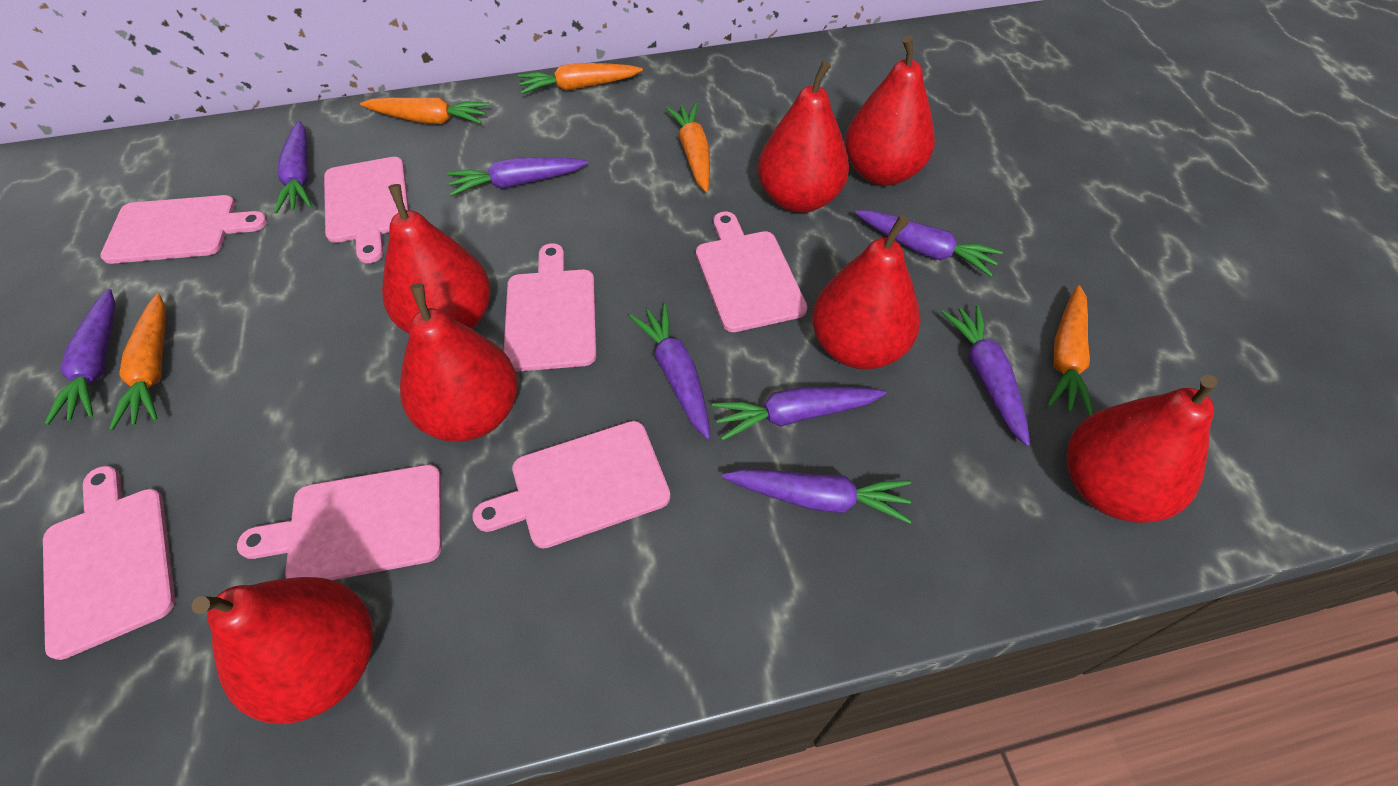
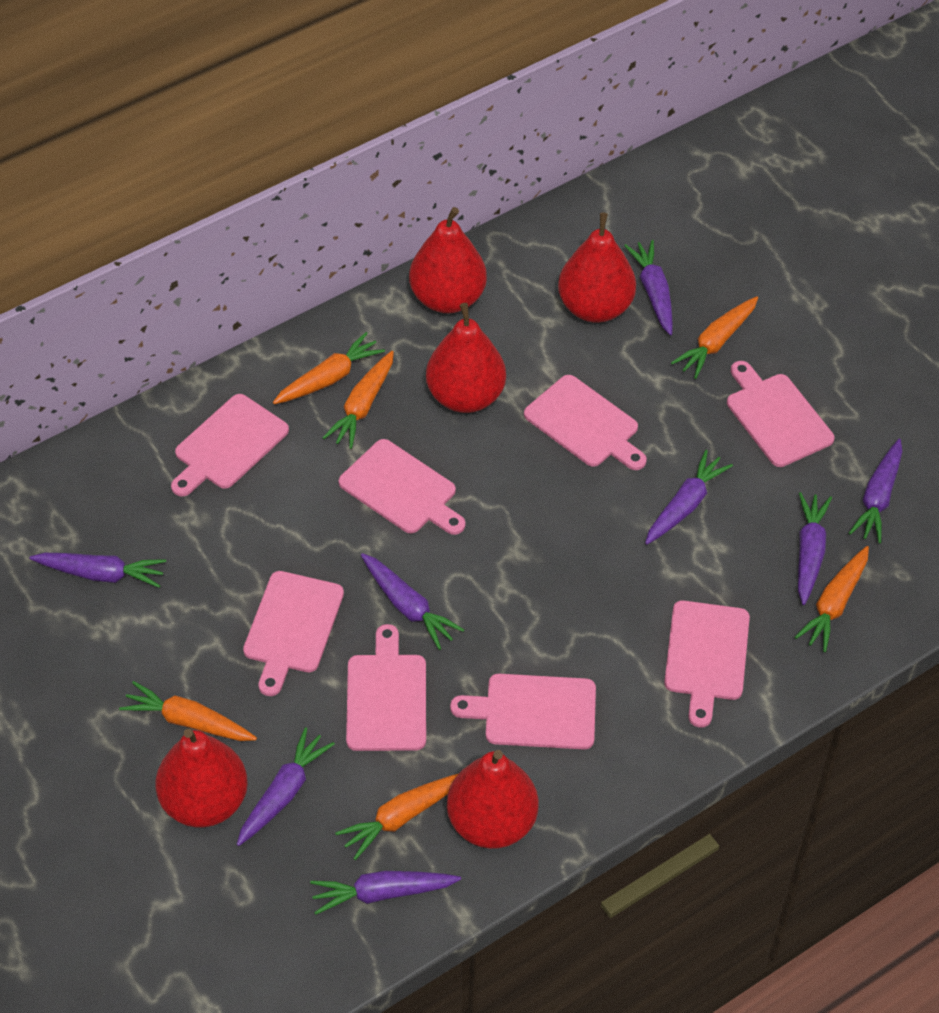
orange carrot: 5 -> 6
pink cutting board: 7 -> 8
red pear: 7 -> 5

